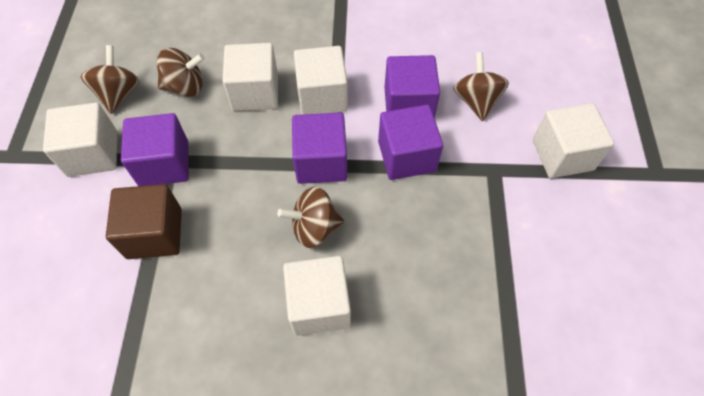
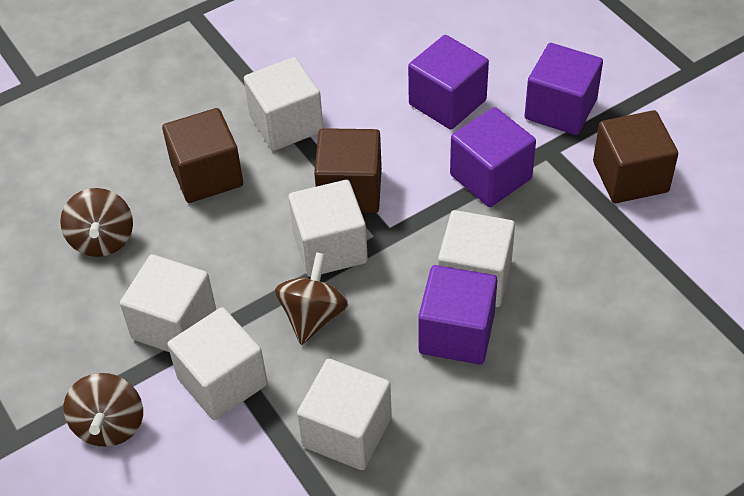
brown cube: 1 -> 3
brown spinning top: 4 -> 3
white cube: 5 -> 6

